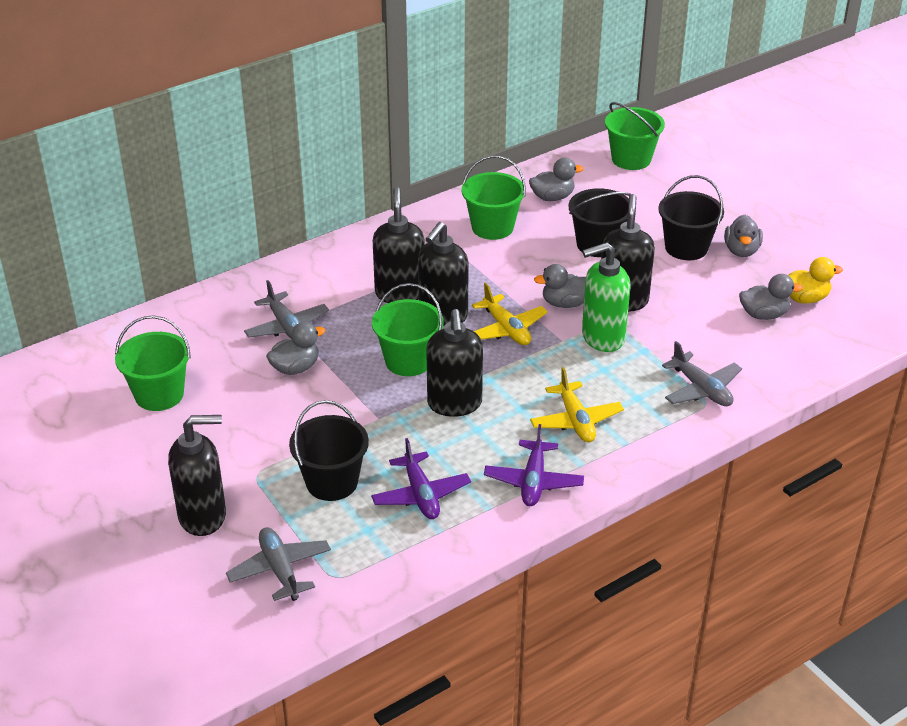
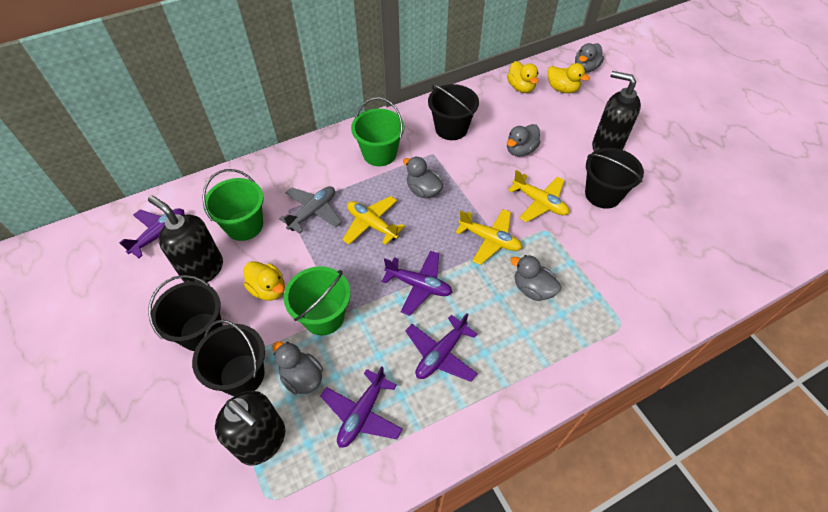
black bucket: 3 -> 4
black soap dispenser: 5 -> 3
green bucket: 4 -> 3
green soap dispenser: 1 -> 0
grey plane: 3 -> 1
purple plane: 2 -> 4
yellow duck: 1 -> 3
yellow plane: 2 -> 3

